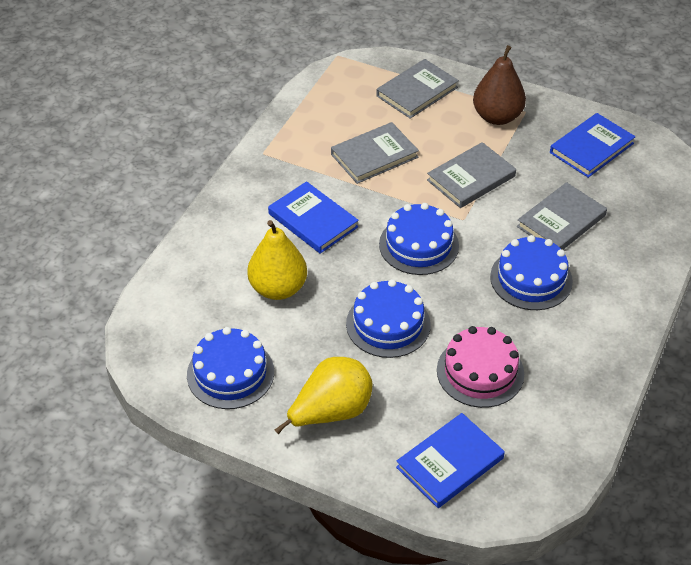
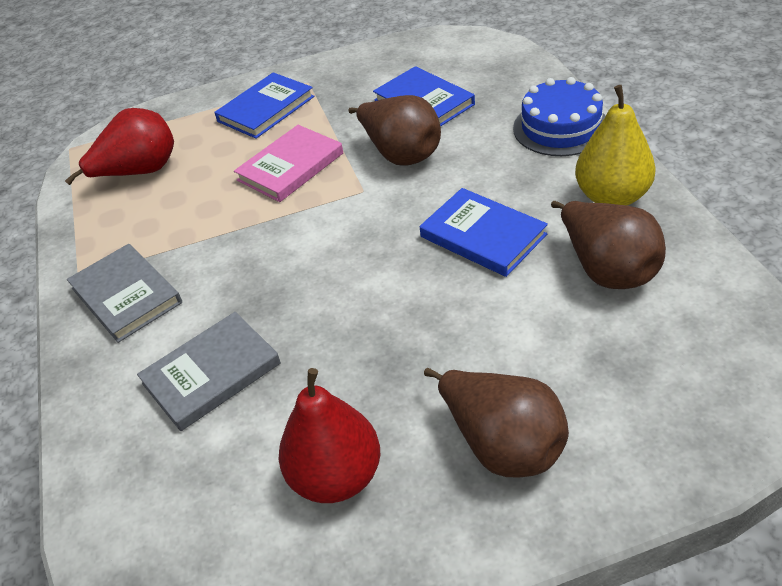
blue cake: 4 -> 1
brown pear: 1 -> 3
grey book: 4 -> 2
pink book: 0 -> 1
pink cake: 1 -> 0
red pear: 0 -> 2
yellow pear: 2 -> 1

